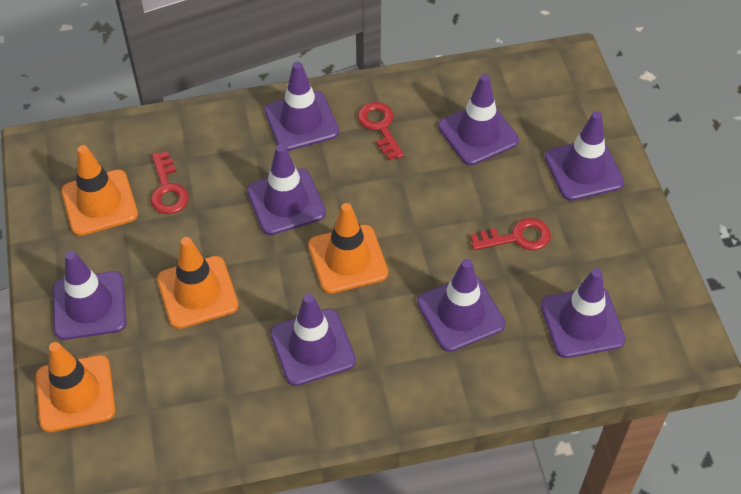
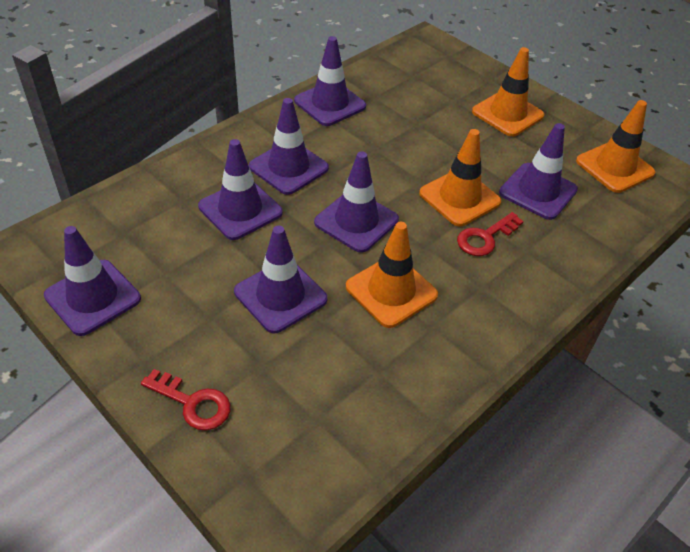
purple traffic cone: 8 -> 7
red key: 3 -> 2

